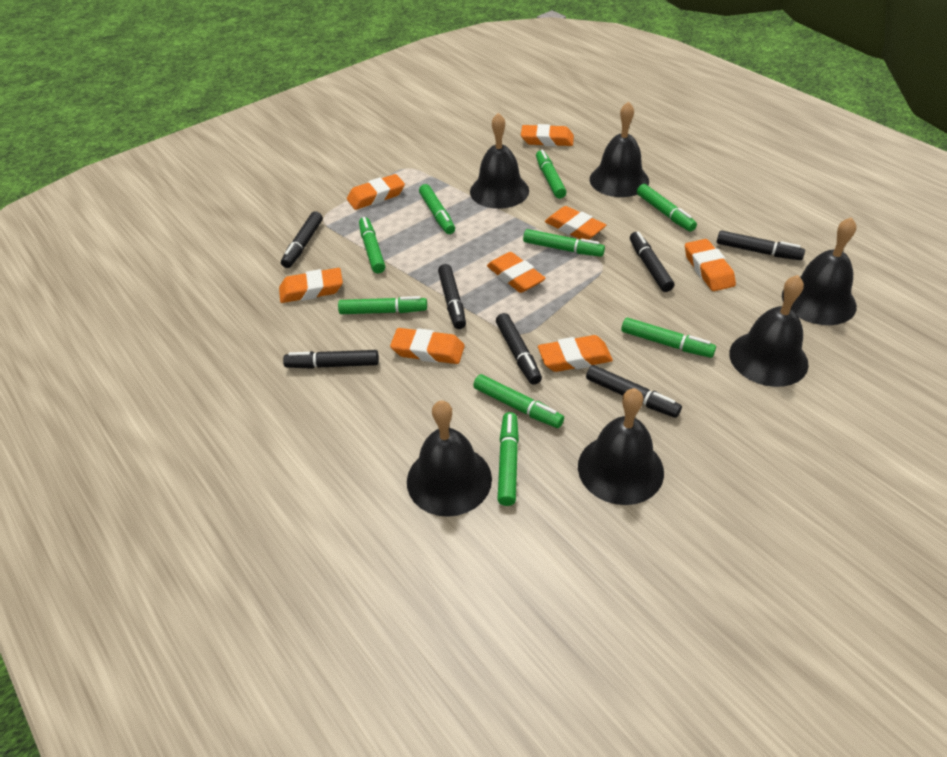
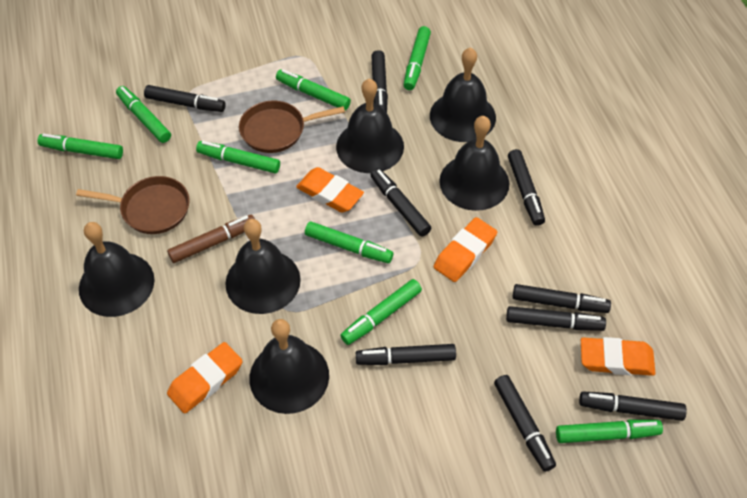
black marker: 7 -> 9
brown marker: 0 -> 1
brown pan: 0 -> 2
green marker: 9 -> 8
orange eraser: 8 -> 4

